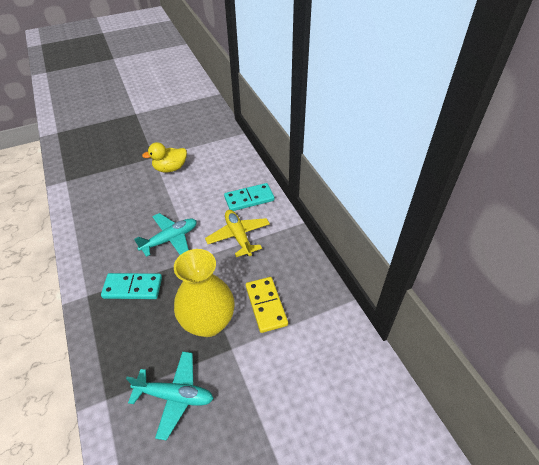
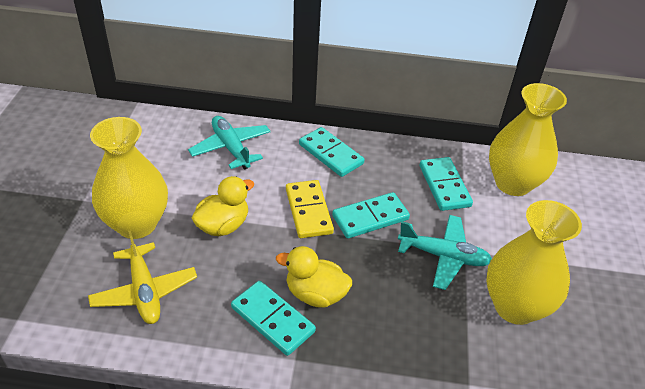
turquoise domino: 2 -> 4
yellow duck: 1 -> 2
yellow vase: 1 -> 3

